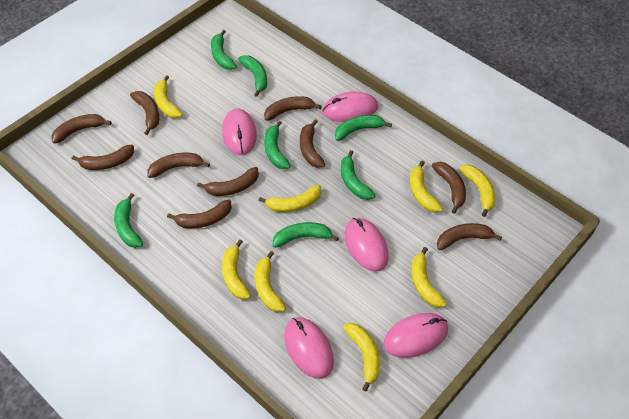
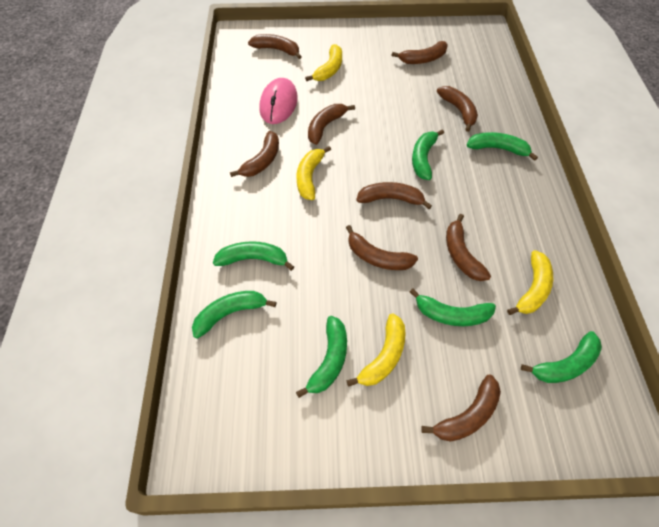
brown banana: 10 -> 9
pink mouse: 5 -> 1
yellow banana: 8 -> 4

